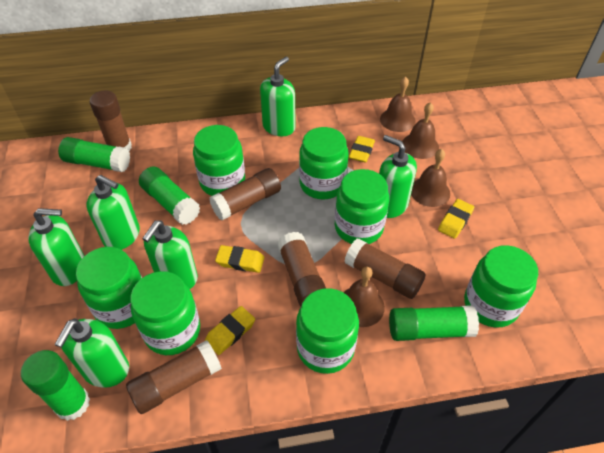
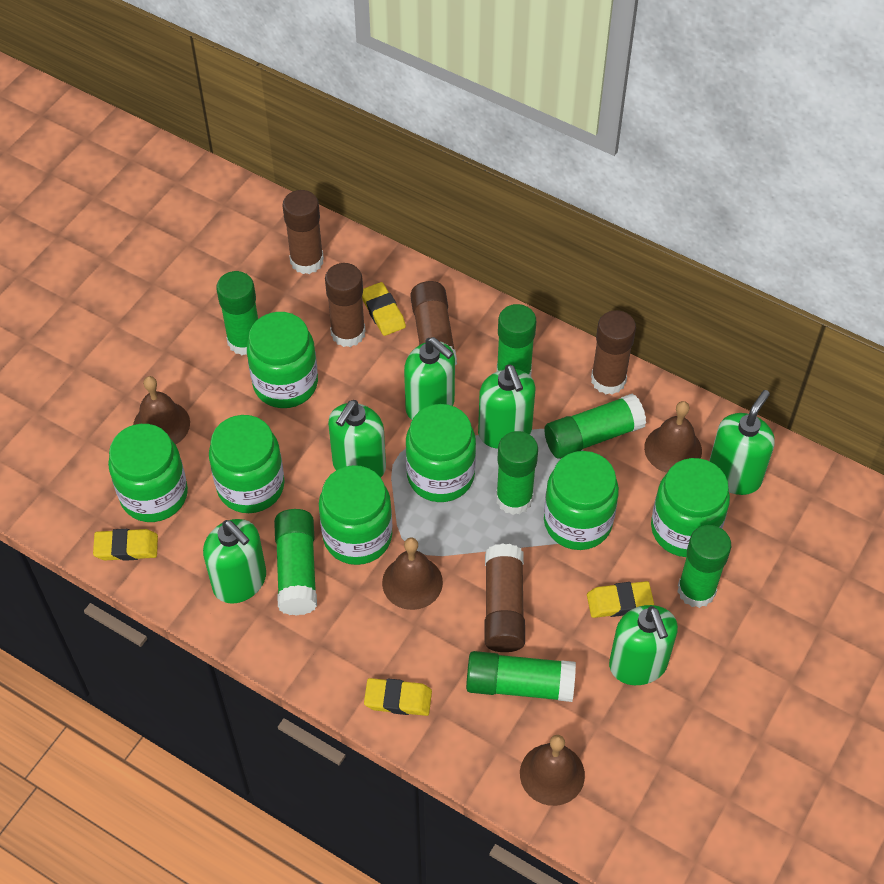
green glue stick: 4 -> 7

